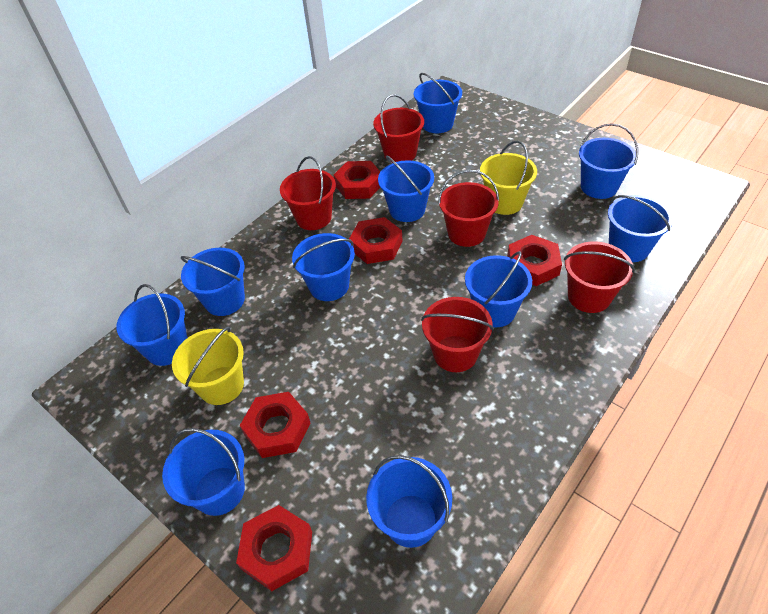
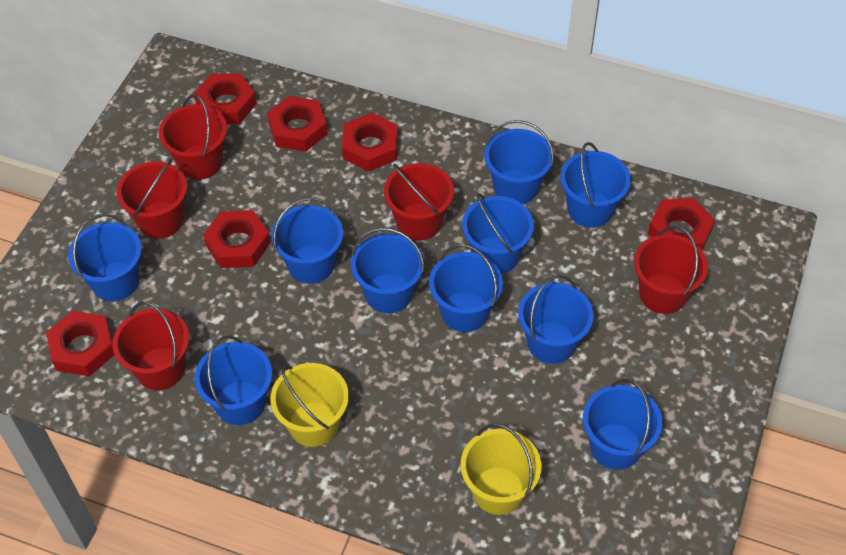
red nut: 5 -> 6

